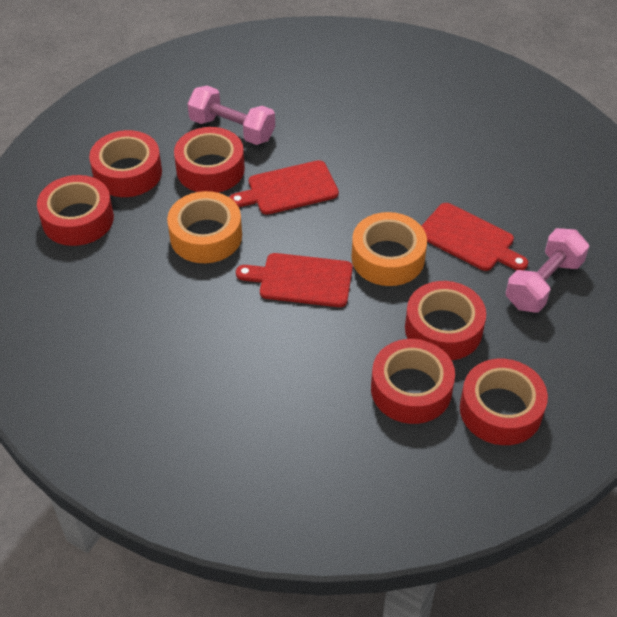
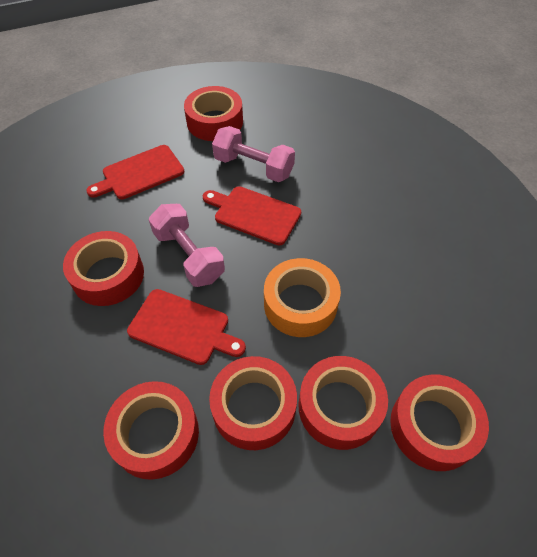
orange tape: 2 -> 1

